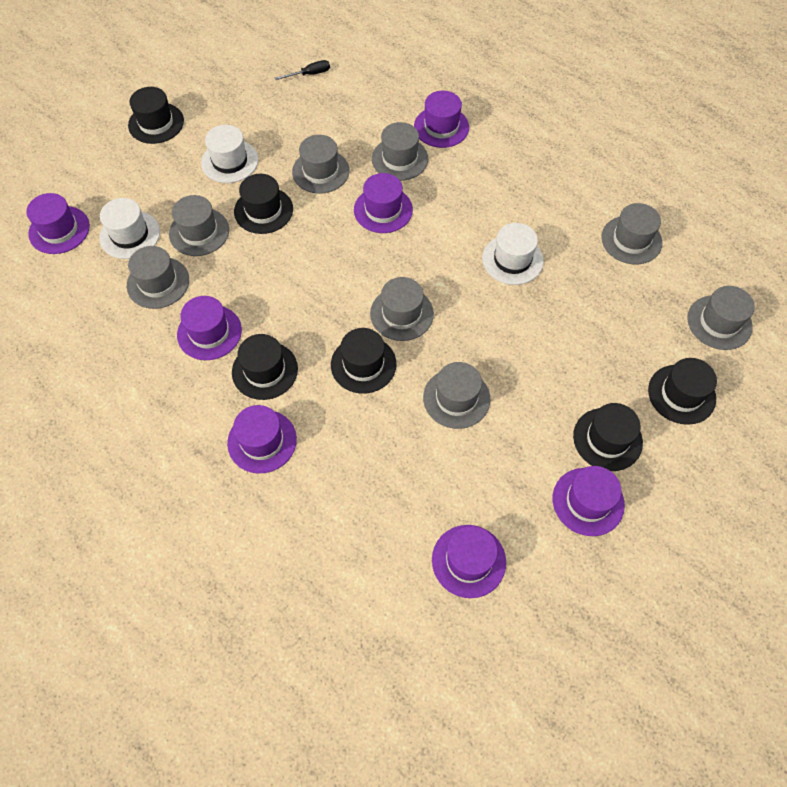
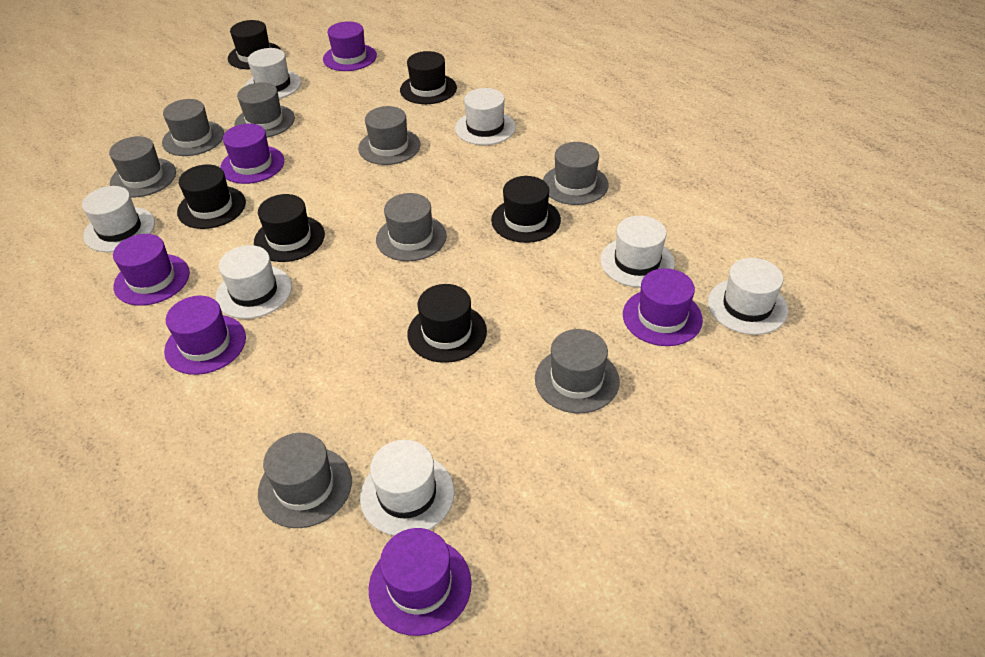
black screwdriver: 1 -> 0
purple hat: 7 -> 6
white hat: 3 -> 7

